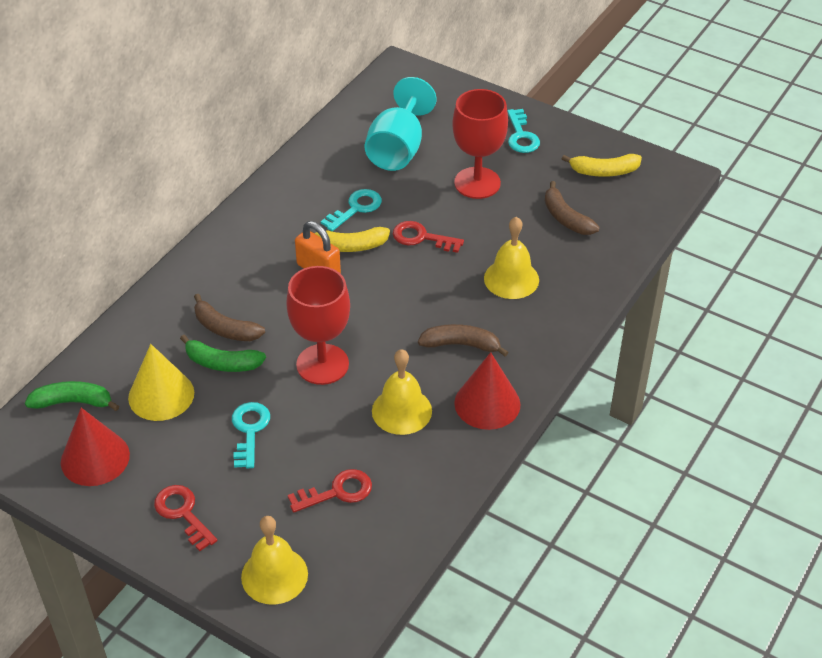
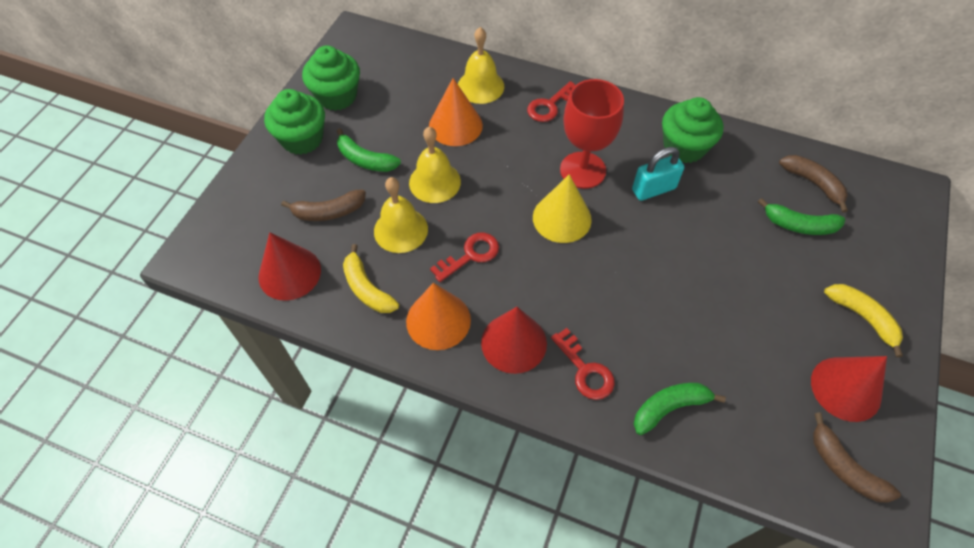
green banana: 2 -> 3
green cupcake: 0 -> 3
orange cone: 0 -> 2
orange padlock: 1 -> 0
red cone: 2 -> 3
red goblet: 2 -> 1
turquoise goblet: 1 -> 0
turquoise key: 3 -> 0
turquoise padlock: 0 -> 1

